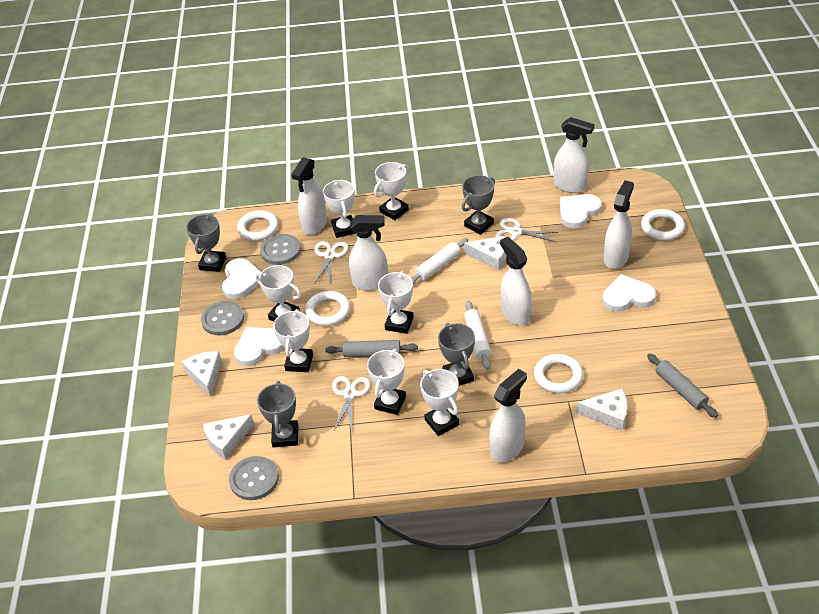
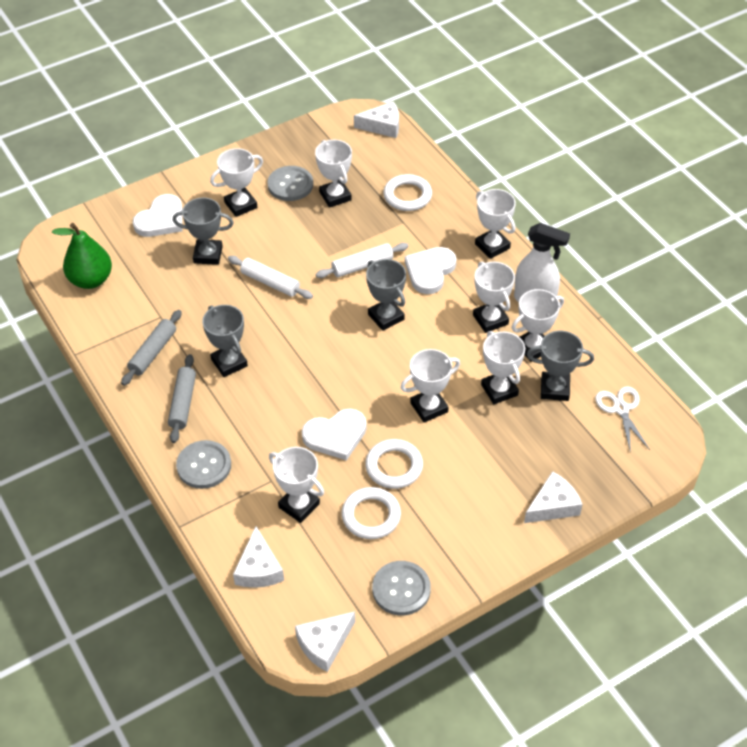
green pear: 0 -> 1
white heart: 4 -> 3
white ring: 4 -> 3
white scissors: 3 -> 1
white spray bottle: 6 -> 1
white trophy: 7 -> 8

